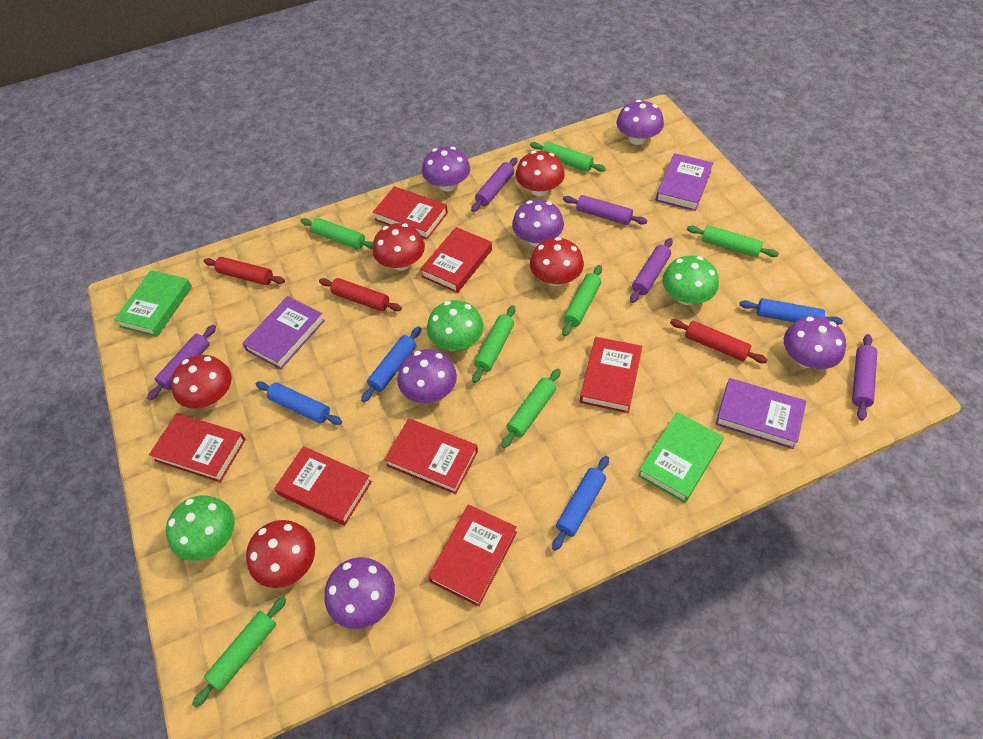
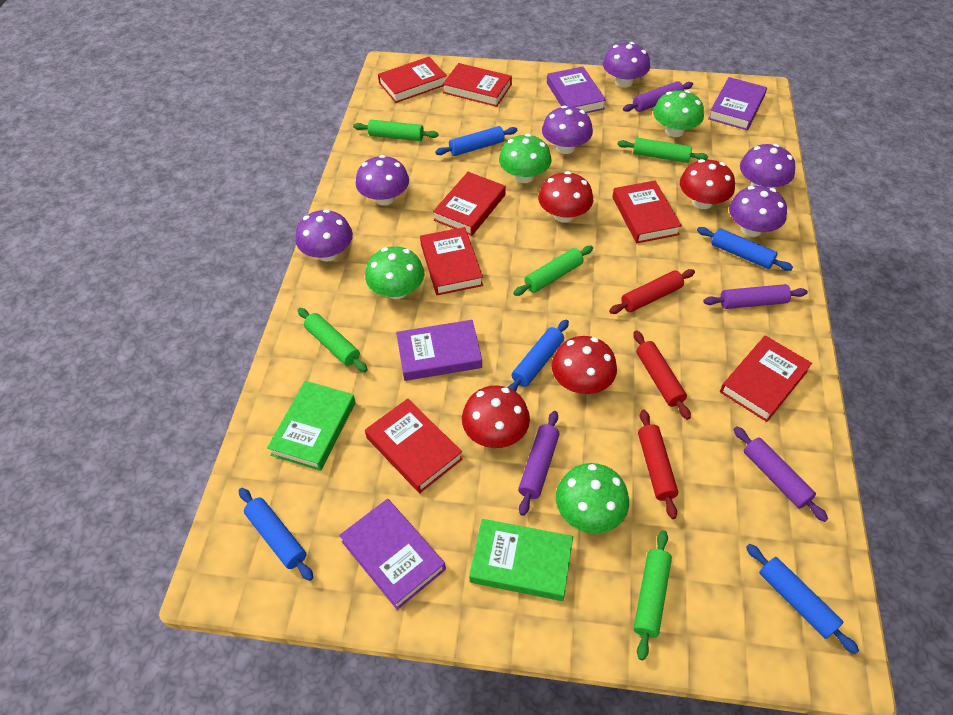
blue rolling pin: 4 -> 5
green mushroom: 3 -> 4
green rolling pin: 7 -> 5
purple book: 3 -> 4
purple rolling pin: 5 -> 4
red mushroom: 5 -> 4

